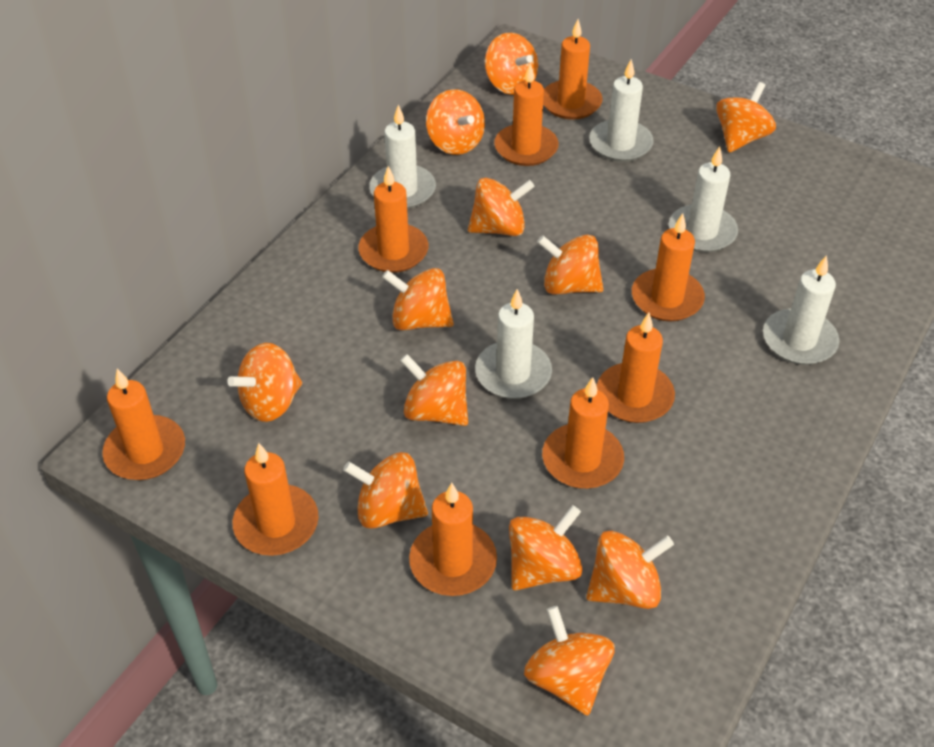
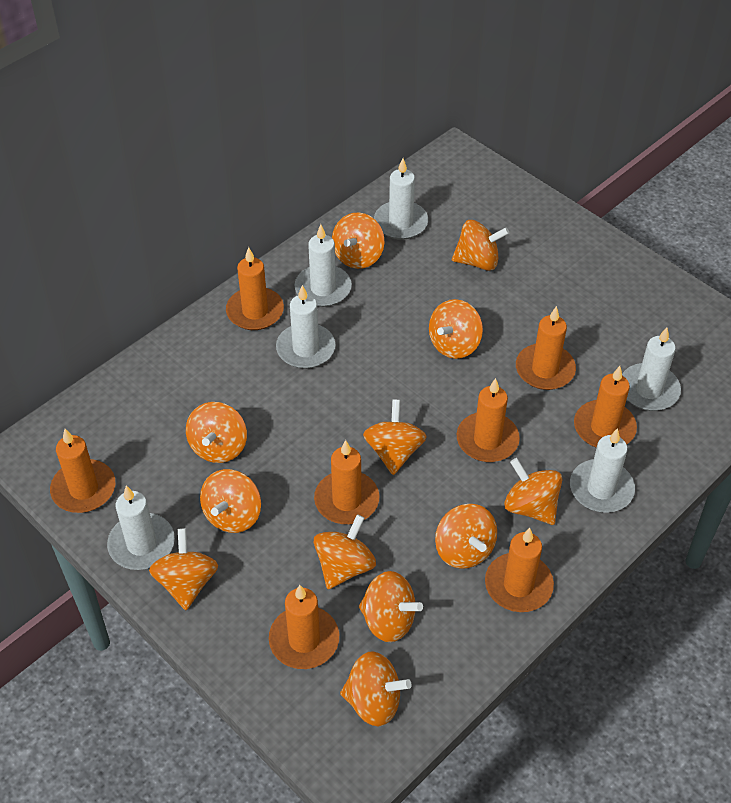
orange candle: 9 -> 8
white candle: 5 -> 6

